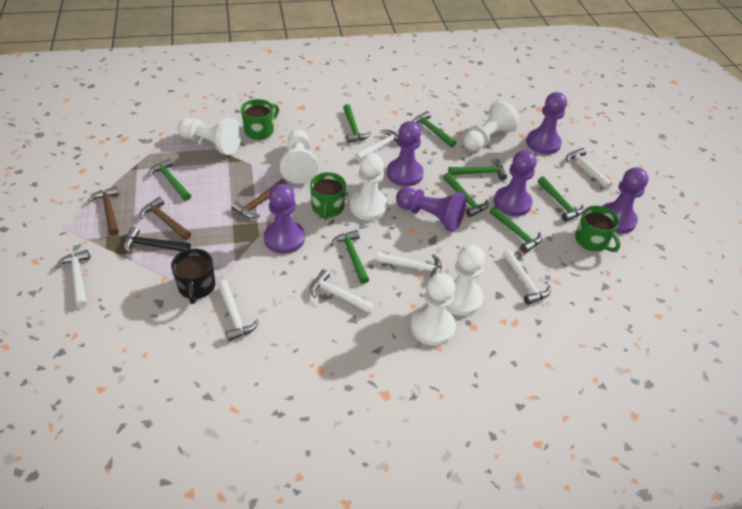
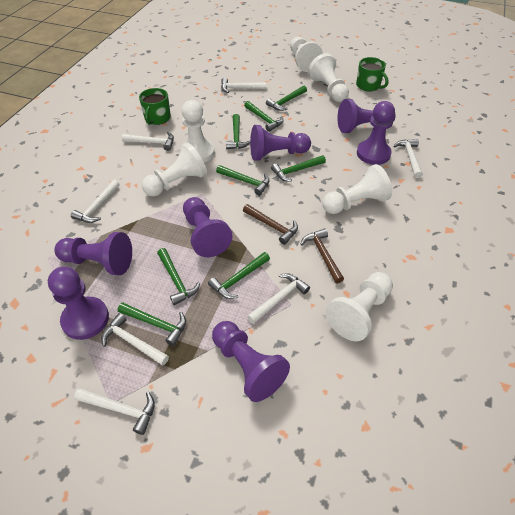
black hammer: 1 -> 0
black mug: 1 -> 0
brown hammer: 3 -> 2
green mug: 3 -> 2
purple pawn: 6 -> 7

